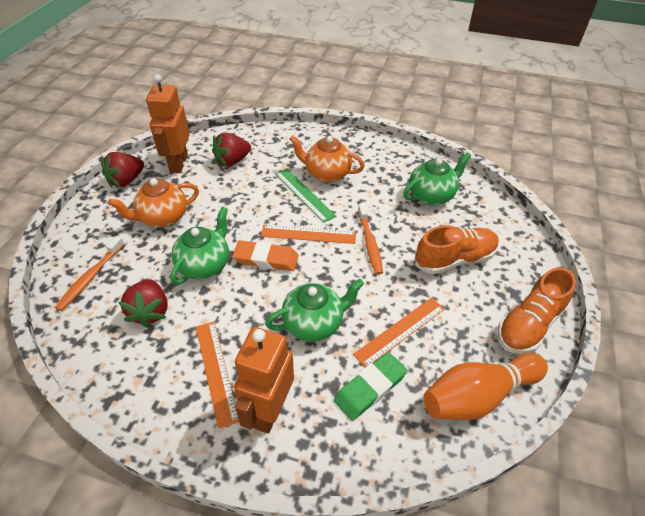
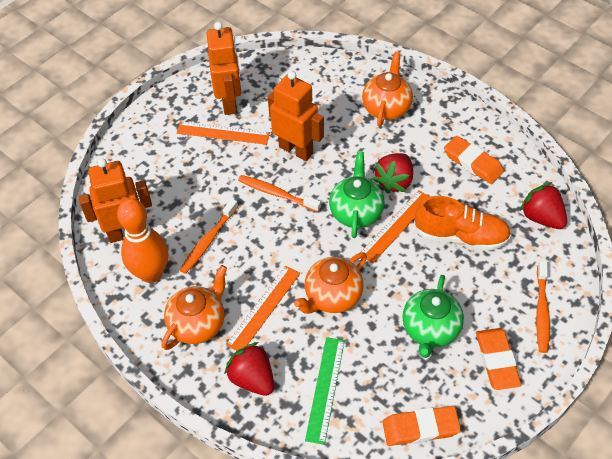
green eraser: 1 -> 0
green teapot: 3 -> 2
orange eraser: 1 -> 3
orange robot: 2 -> 3
orange shoe: 2 -> 1
orange teapot: 2 -> 3
orange toothbrush: 2 -> 3

